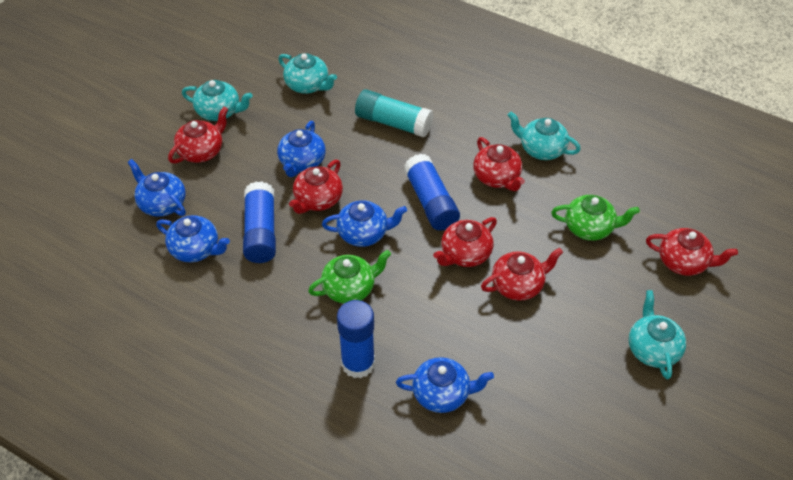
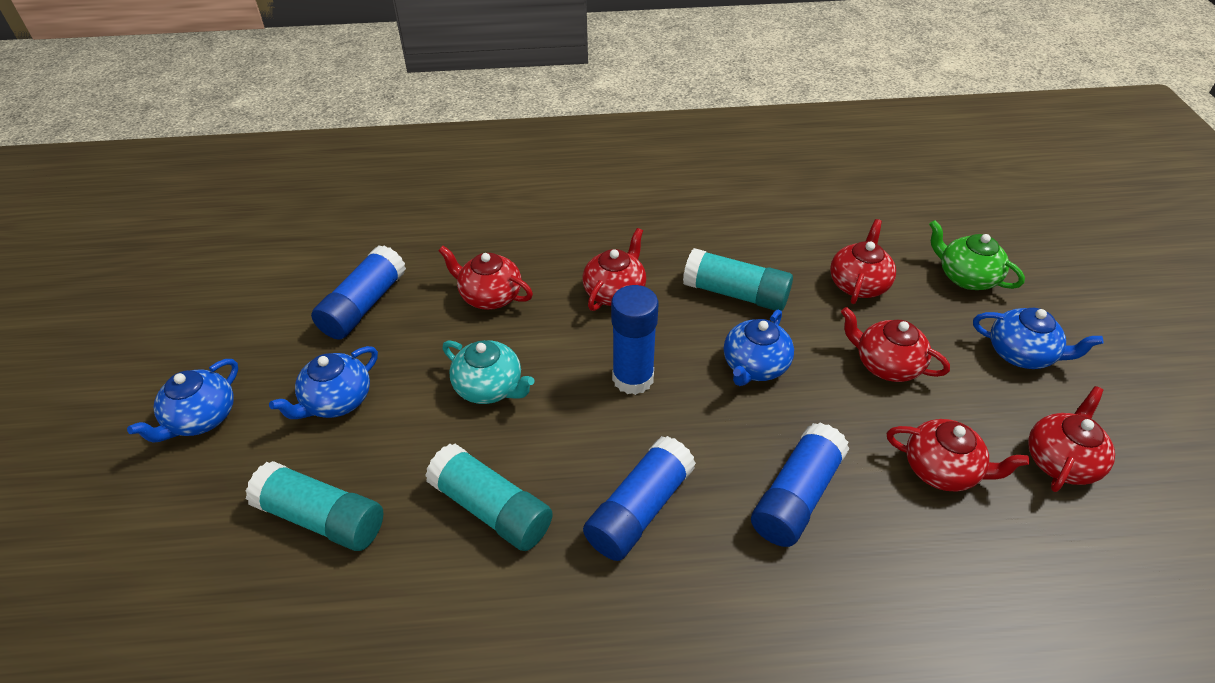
blue glue stick: 3 -> 4
blue teapot: 5 -> 4
green teapot: 2 -> 1
turquoise glue stick: 1 -> 3
turquoise teapot: 4 -> 1

